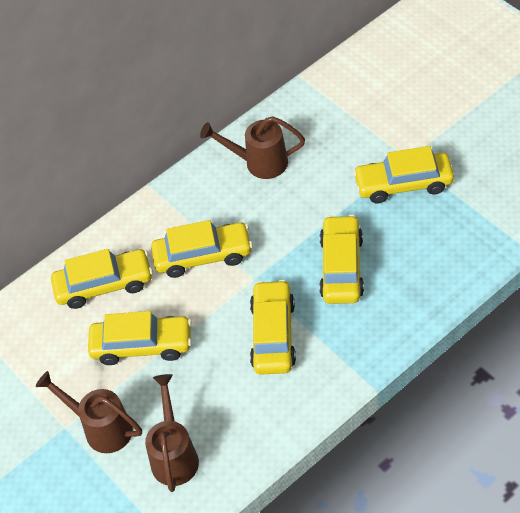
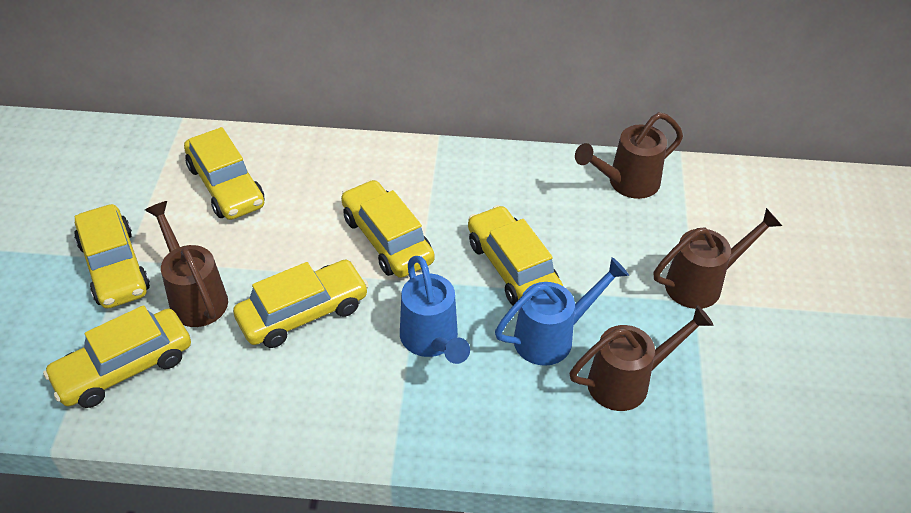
blue watering can: 0 -> 2
brown watering can: 3 -> 4

